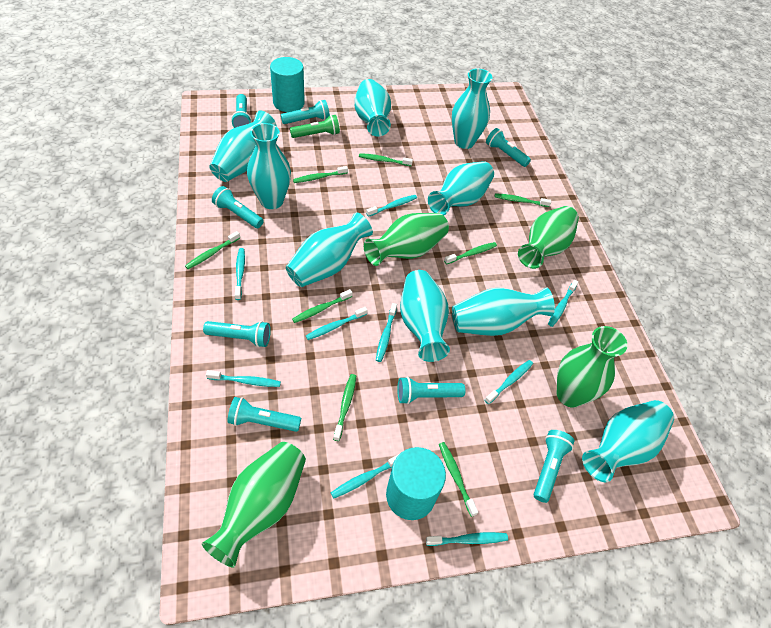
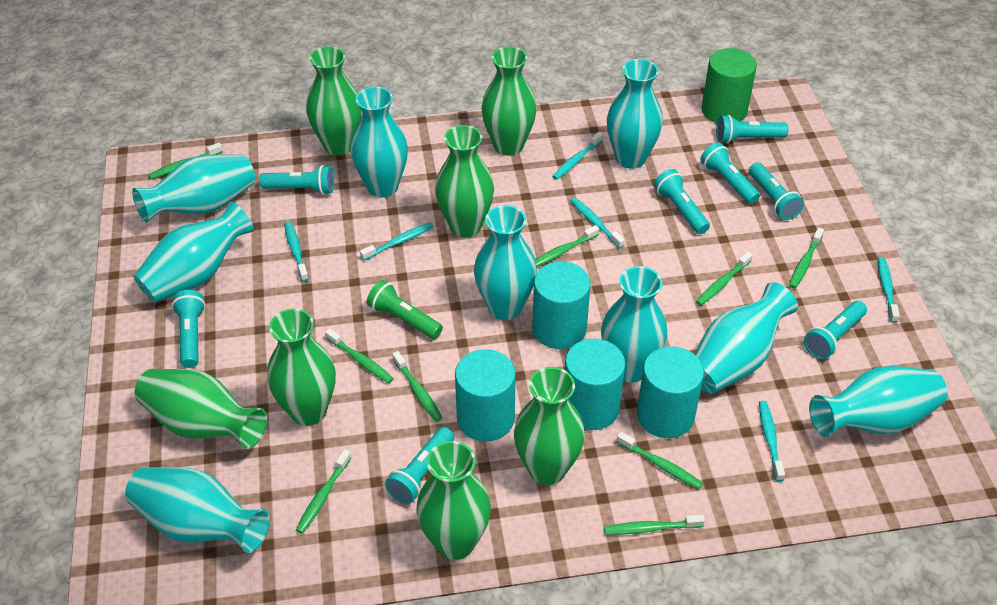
green cylinder: 0 -> 1
green toothbrush: 8 -> 9
green vase: 4 -> 7
turquoise cylinder: 2 -> 4
turquoise toothbrush: 9 -> 6

